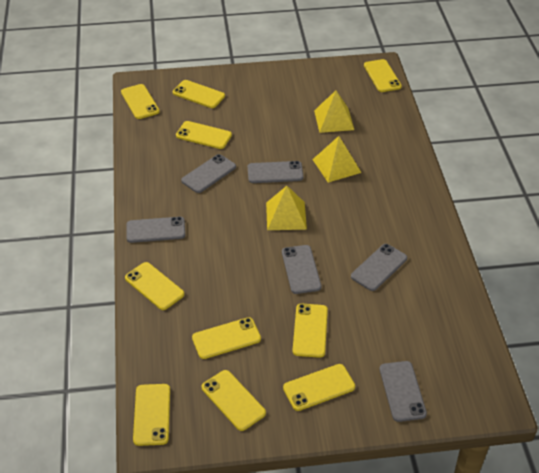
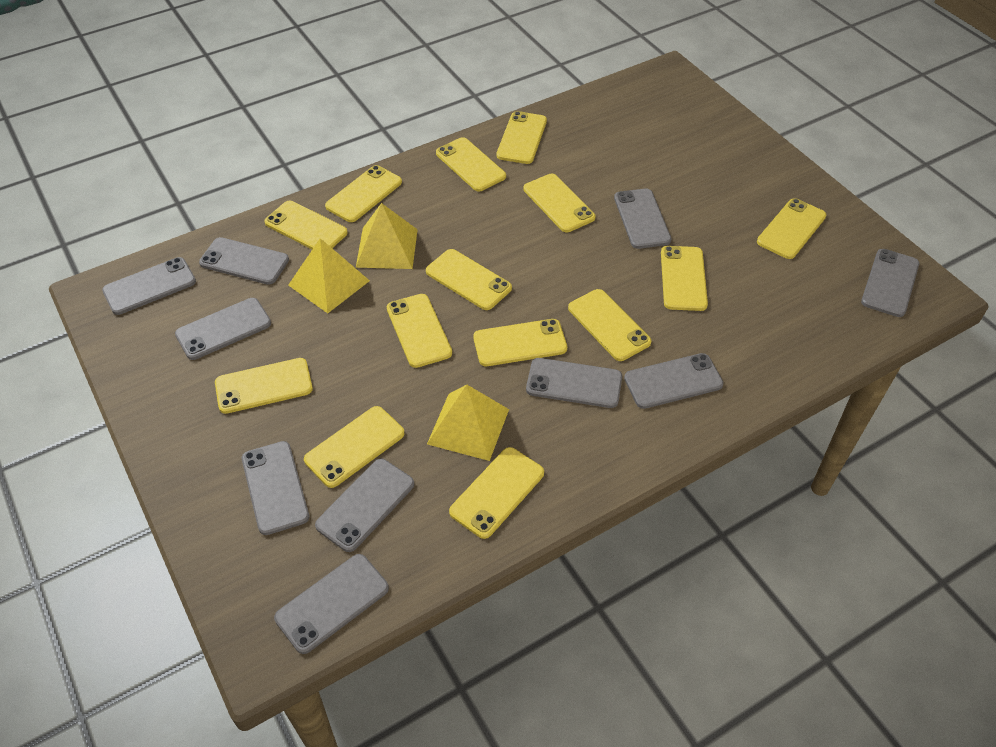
grey phone: 6 -> 10
yellow phone: 10 -> 14

